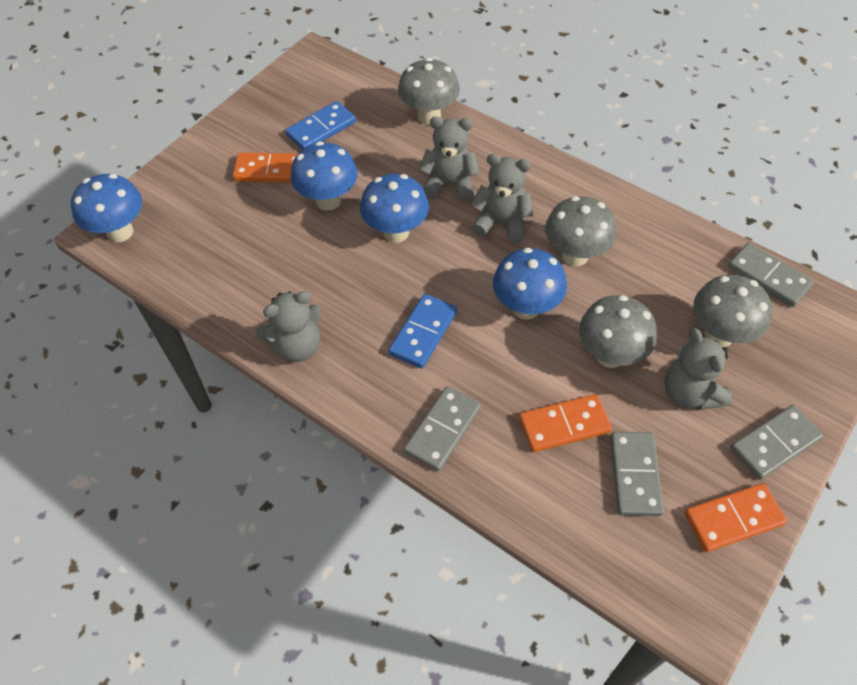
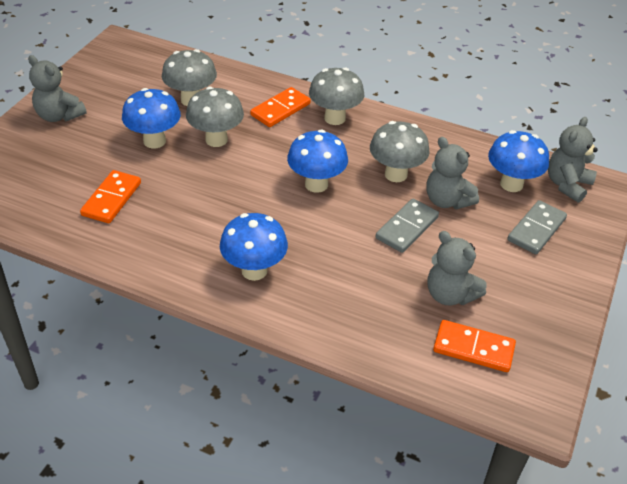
blue domino: 2 -> 0
grey domino: 4 -> 2

